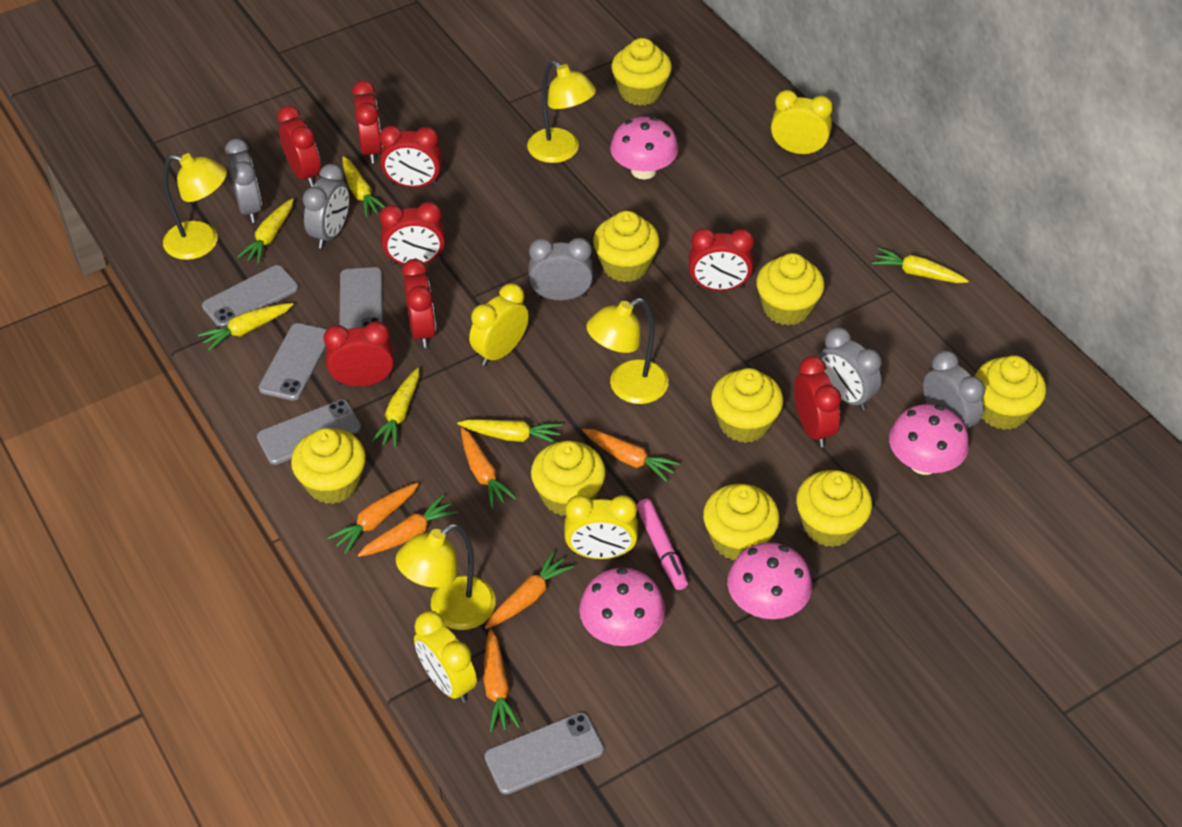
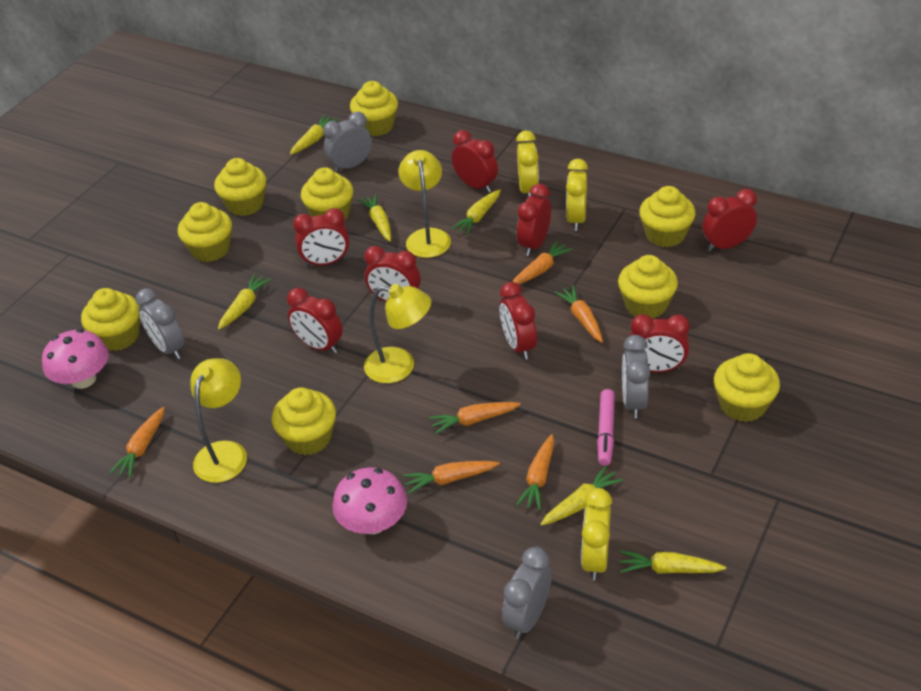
grey clock: 5 -> 4
grey phone: 5 -> 0
pink mushroom: 4 -> 2
yellow clock: 4 -> 3
yellow lamp: 4 -> 3

